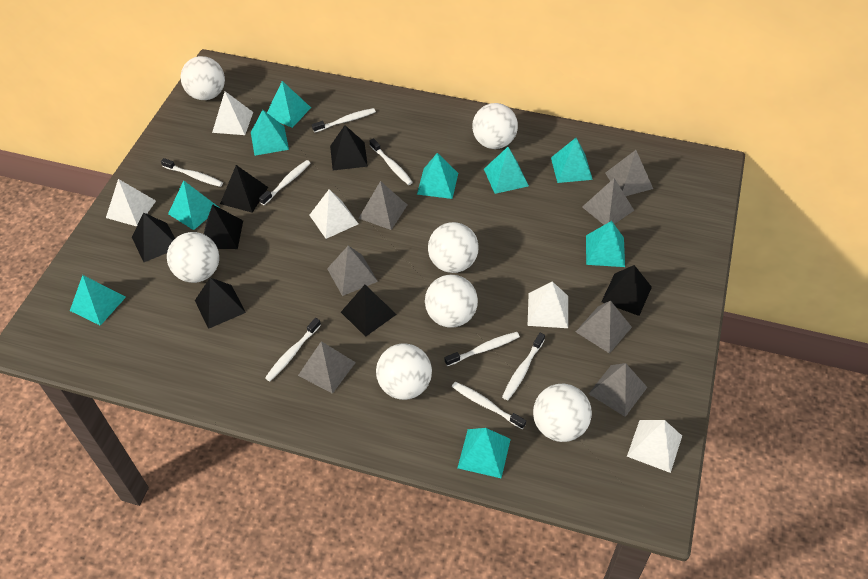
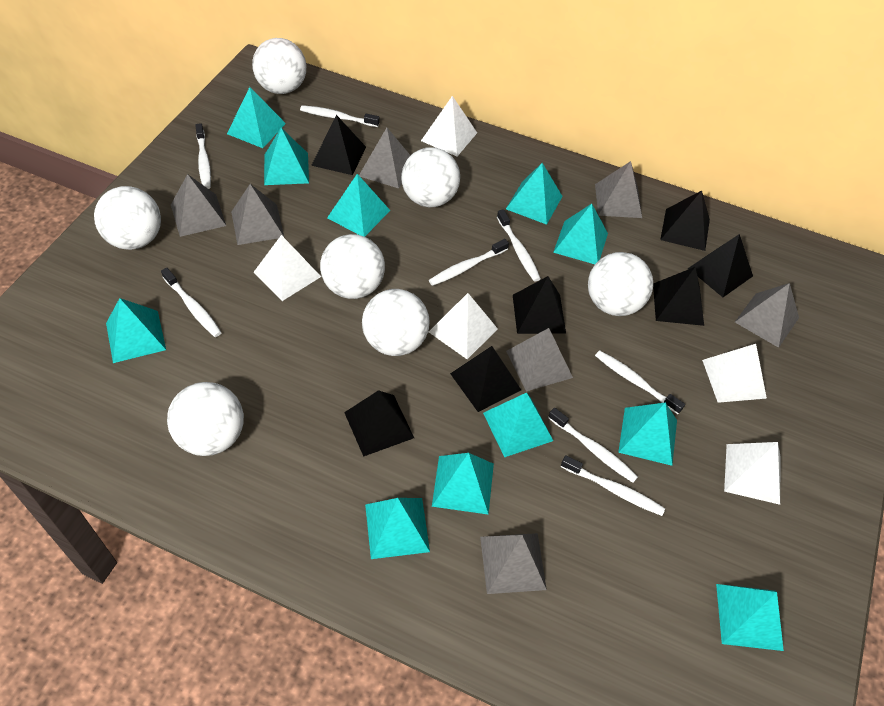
turquoise pyramid: 9 -> 11

